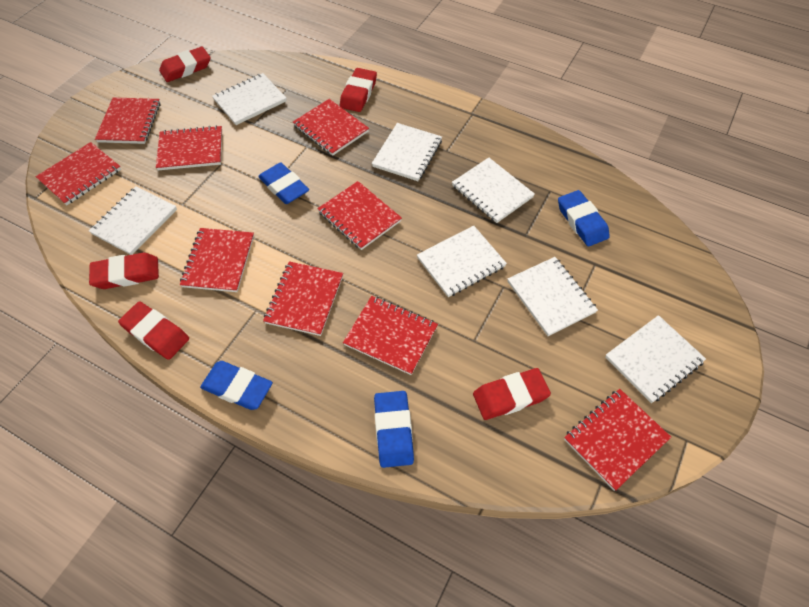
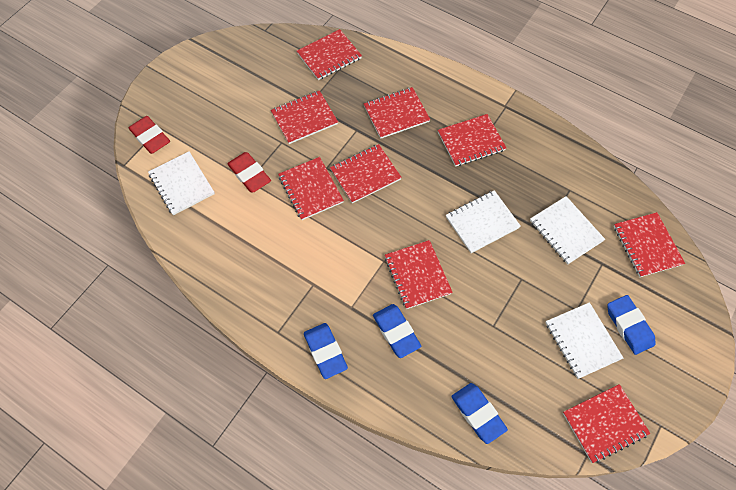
red eraser: 5 -> 2
white notebook: 7 -> 4

